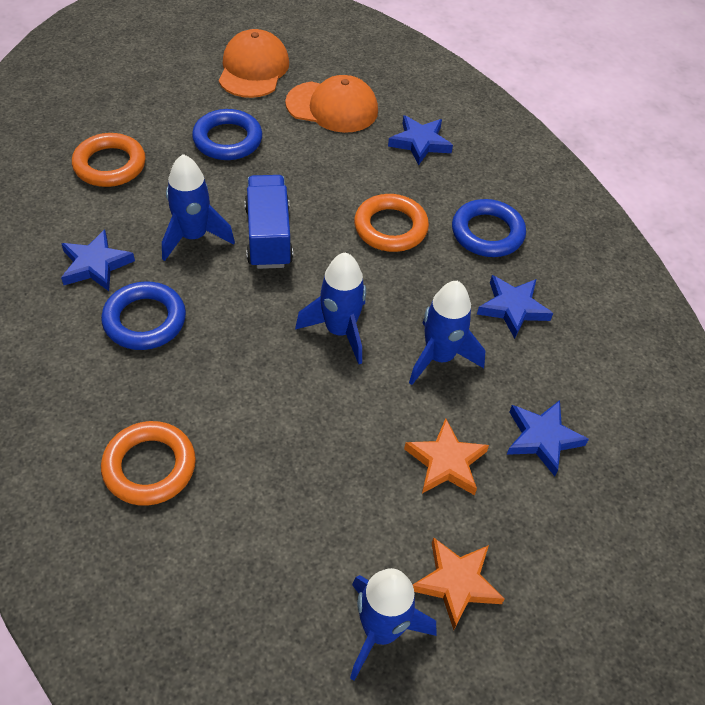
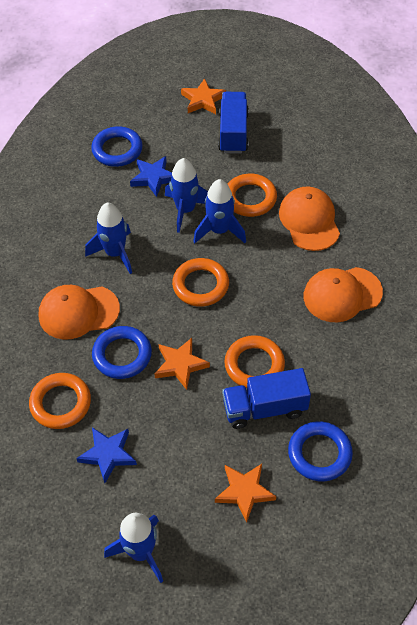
blue star: 4 -> 2
blue truck: 1 -> 2
orange cap: 2 -> 3
orange ring: 3 -> 4
orange star: 2 -> 3

